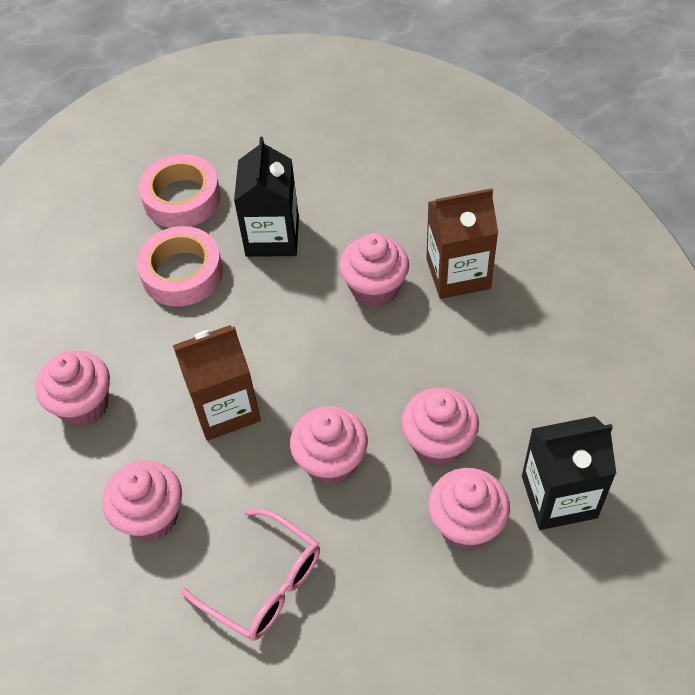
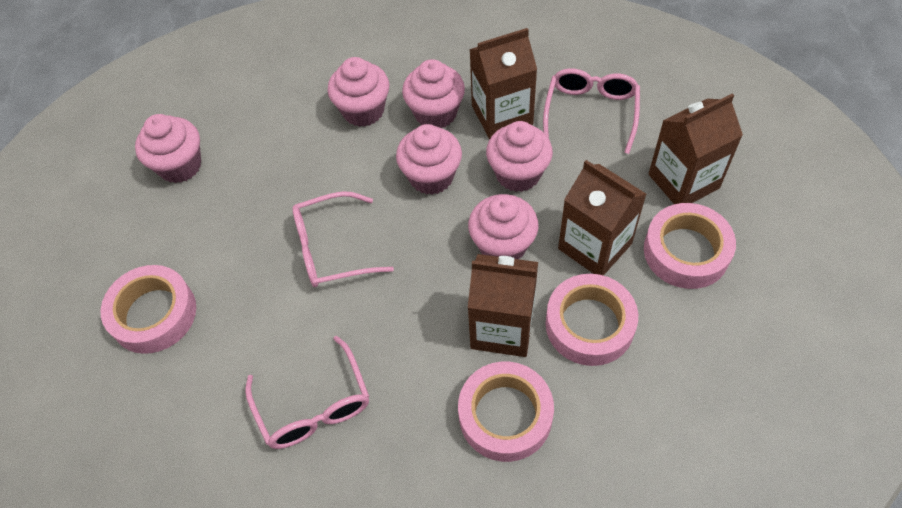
black carton: 2 -> 0
brown carton: 2 -> 4
pink glasses: 1 -> 3
pink tape: 2 -> 4

